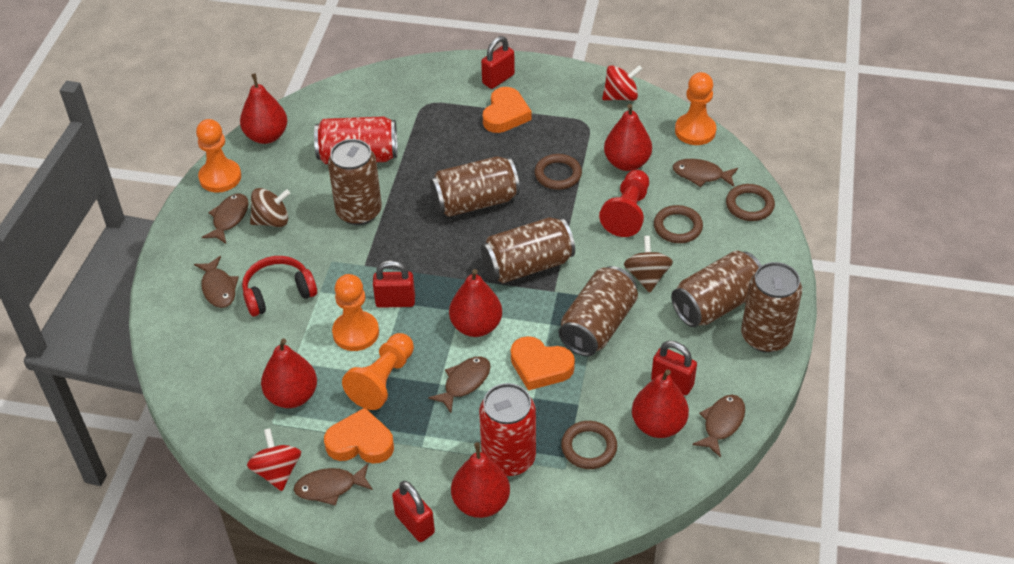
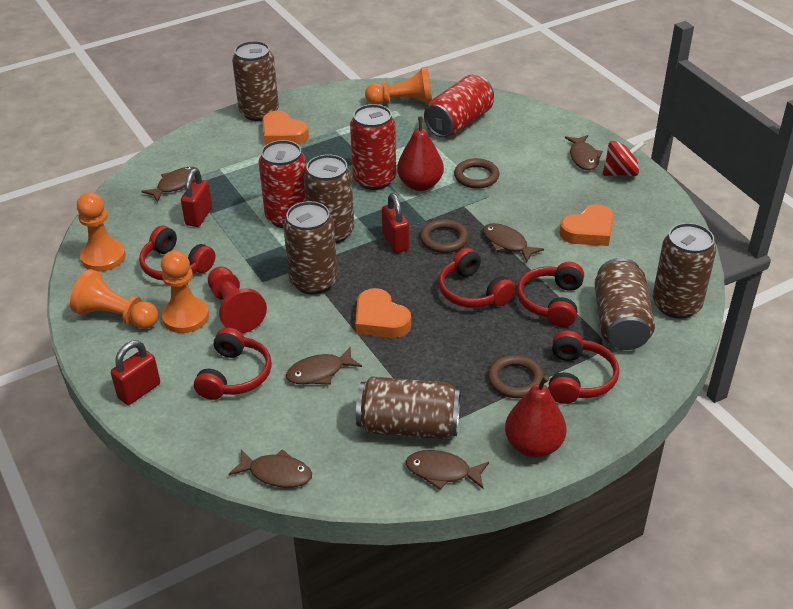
brown ring: 4 -> 3
brown spinning top: 2 -> 0
red can: 2 -> 3
red headphones: 1 -> 5
red padlock: 4 -> 3
red pear: 6 -> 2
red spinning top: 2 -> 1

